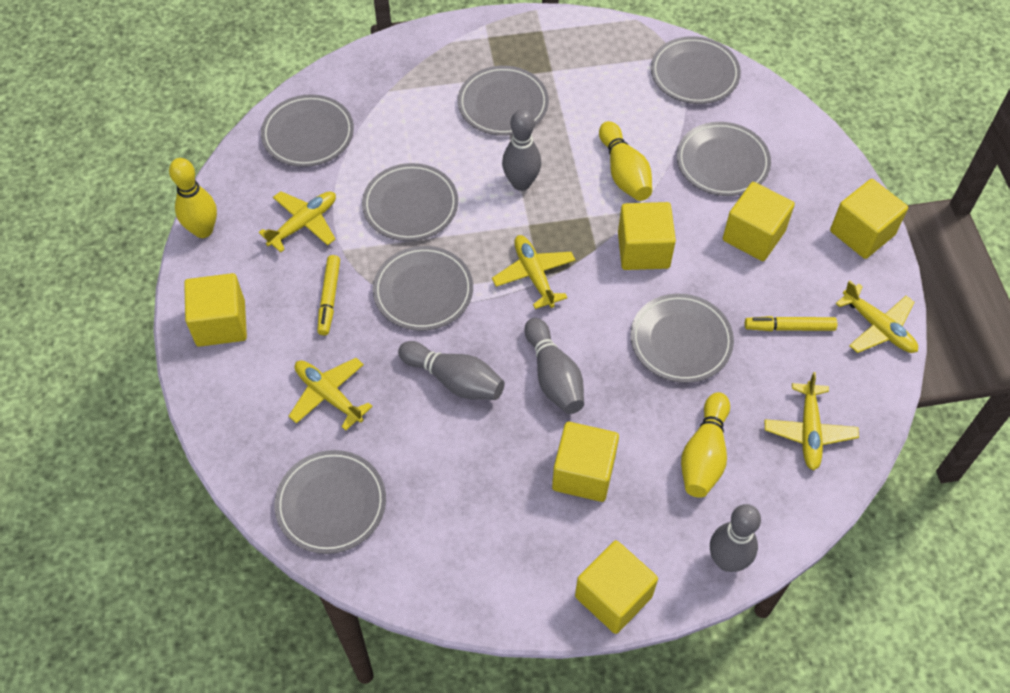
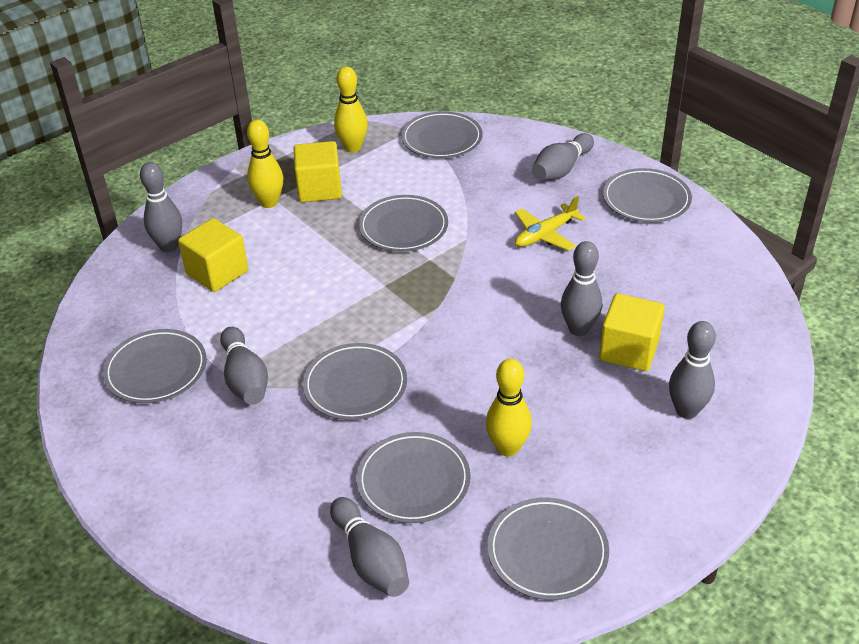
grey bowling pin: 4 -> 6
grey plate: 8 -> 7
yellow cube: 6 -> 3
yellow marker: 2 -> 0
yellow plane: 5 -> 1

